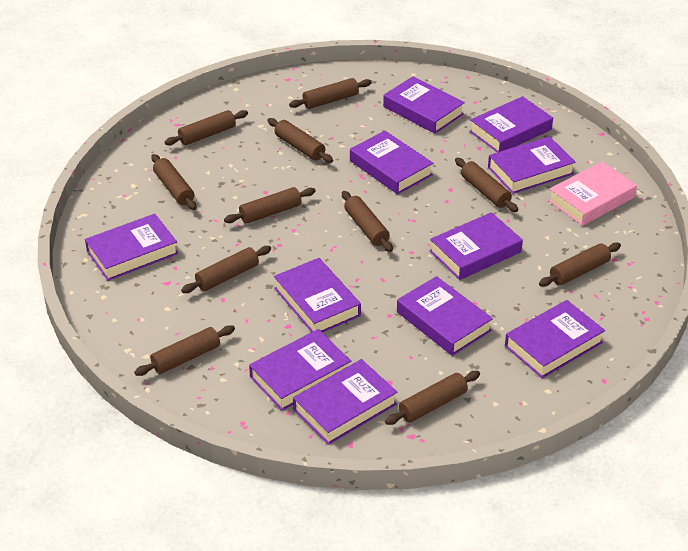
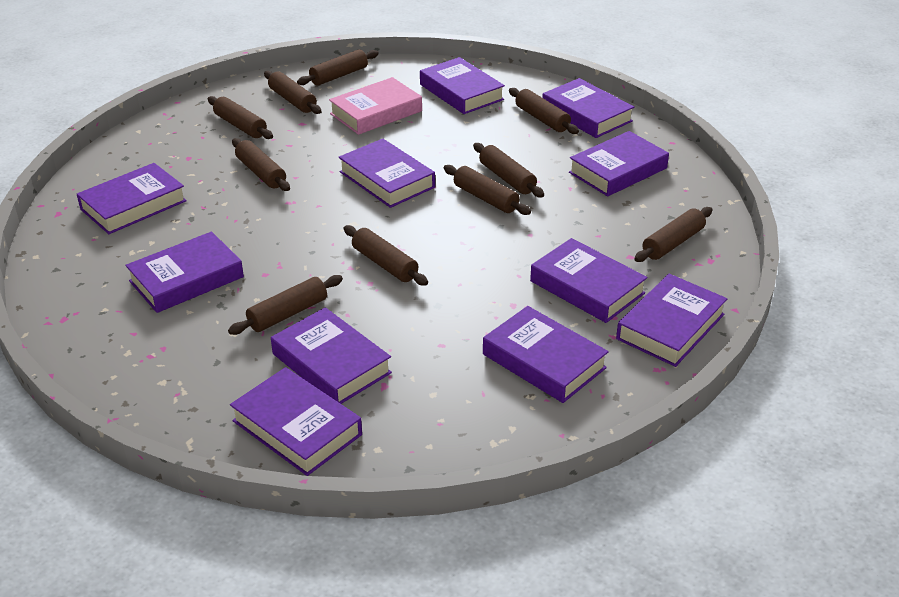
brown rolling pin: 11 -> 10

